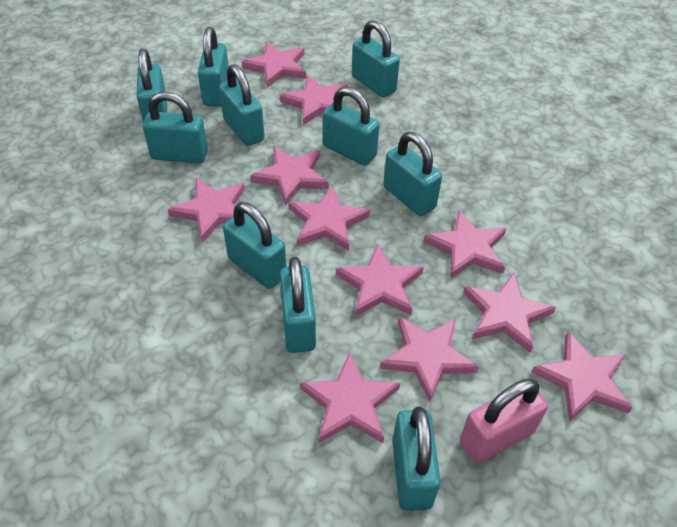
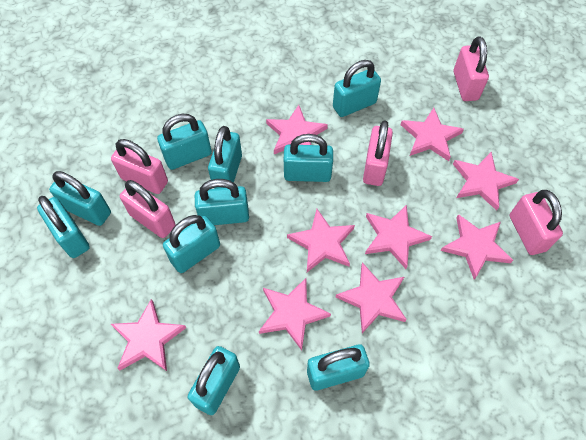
pink padlock: 1 -> 5
pink star: 11 -> 9

